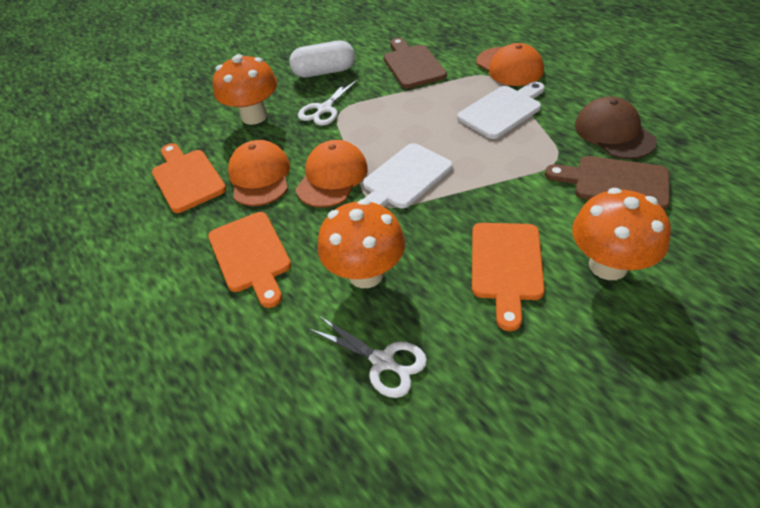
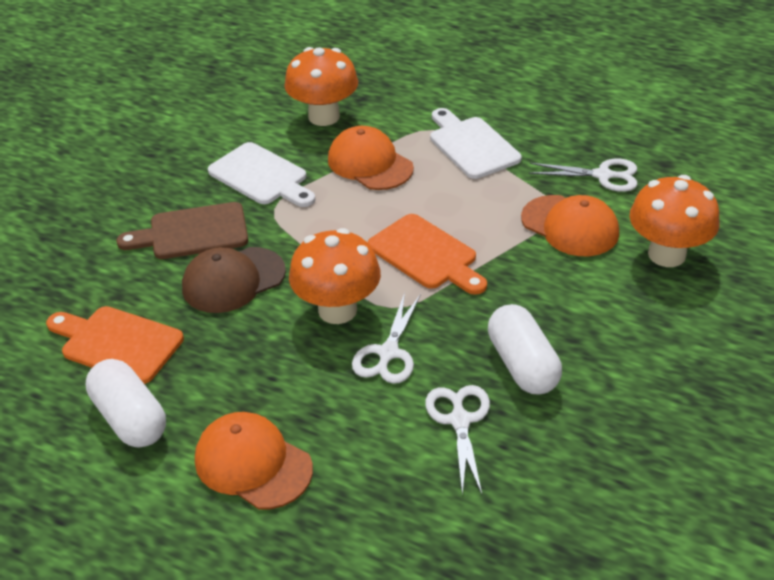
brown cutting board: 2 -> 1
orange cutting board: 3 -> 2
white capsule: 1 -> 2
white scissors: 2 -> 3

